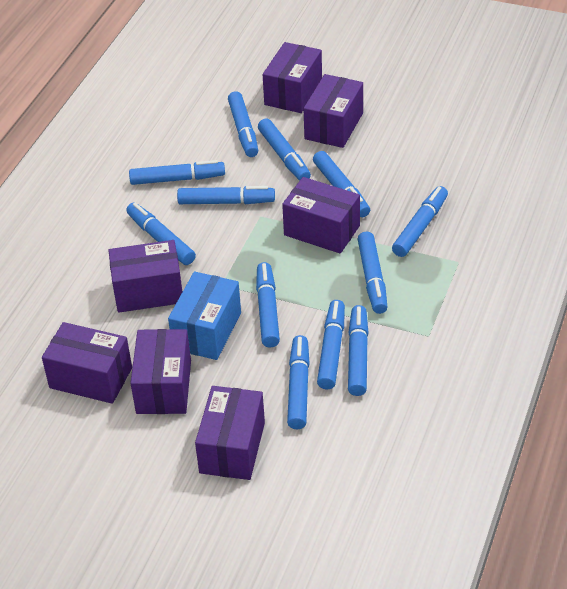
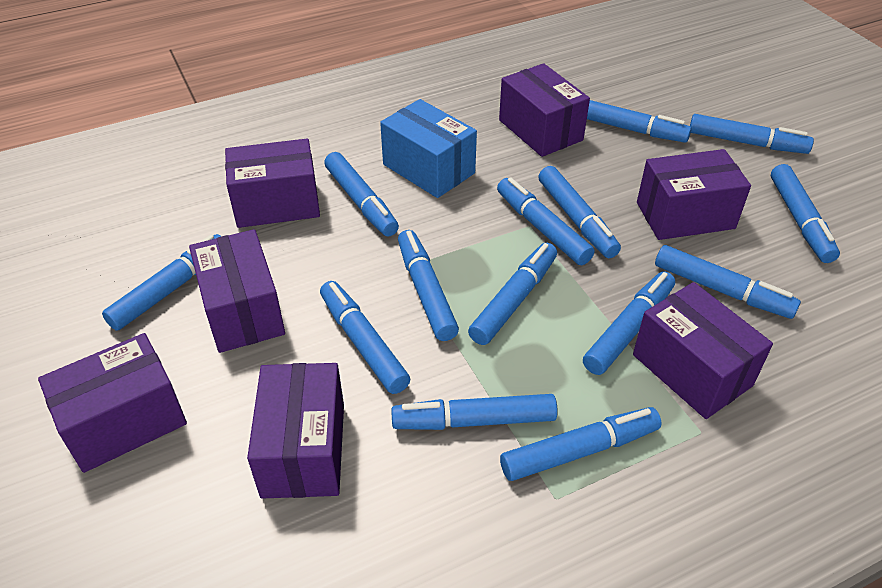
blue marker: 12 -> 14

